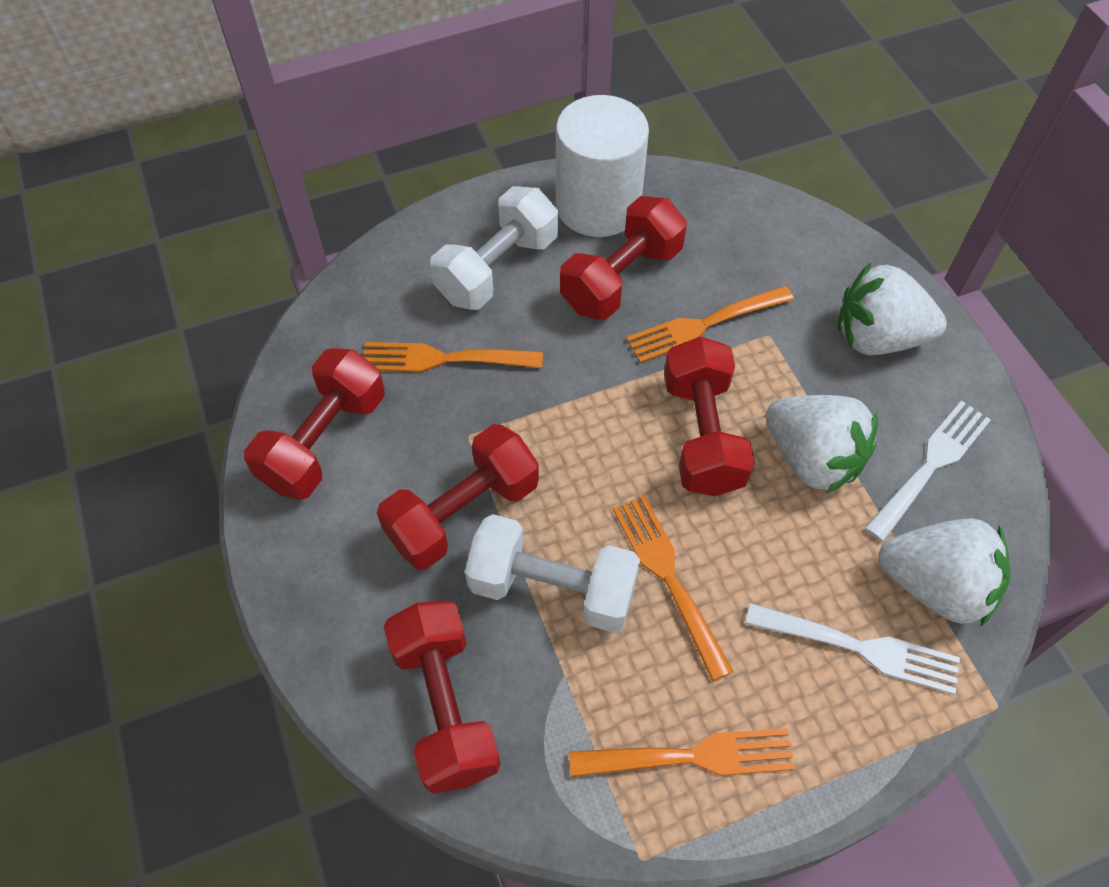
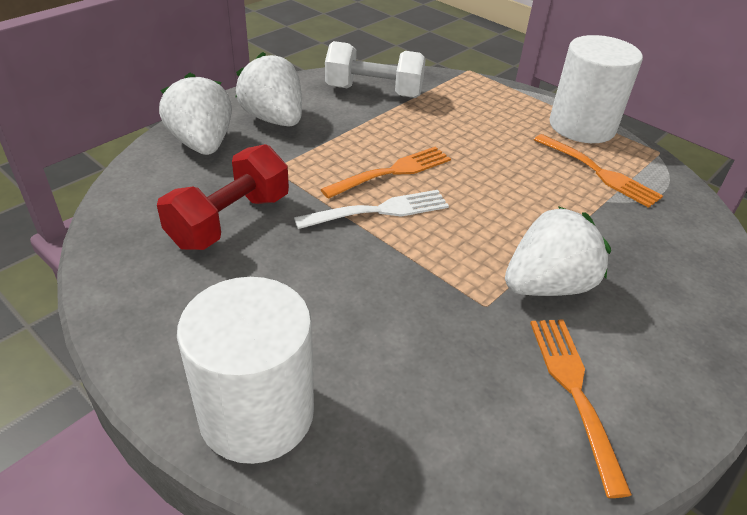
orange fork: 4 -> 3
red dumbbell: 5 -> 1
white cylinder: 1 -> 2
white dumbbell: 2 -> 1
white fork: 2 -> 1

